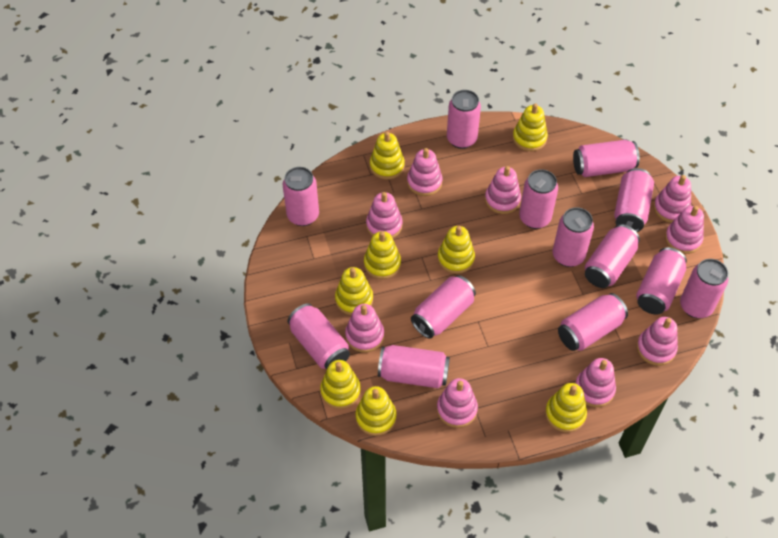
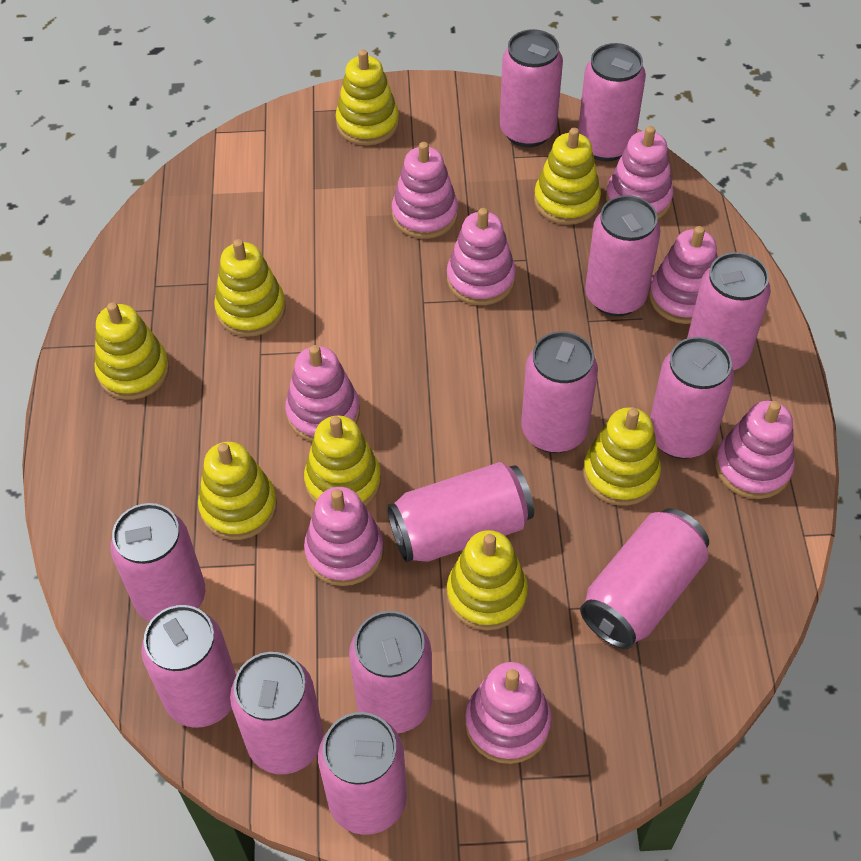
pink stacking toy: 9 -> 8

